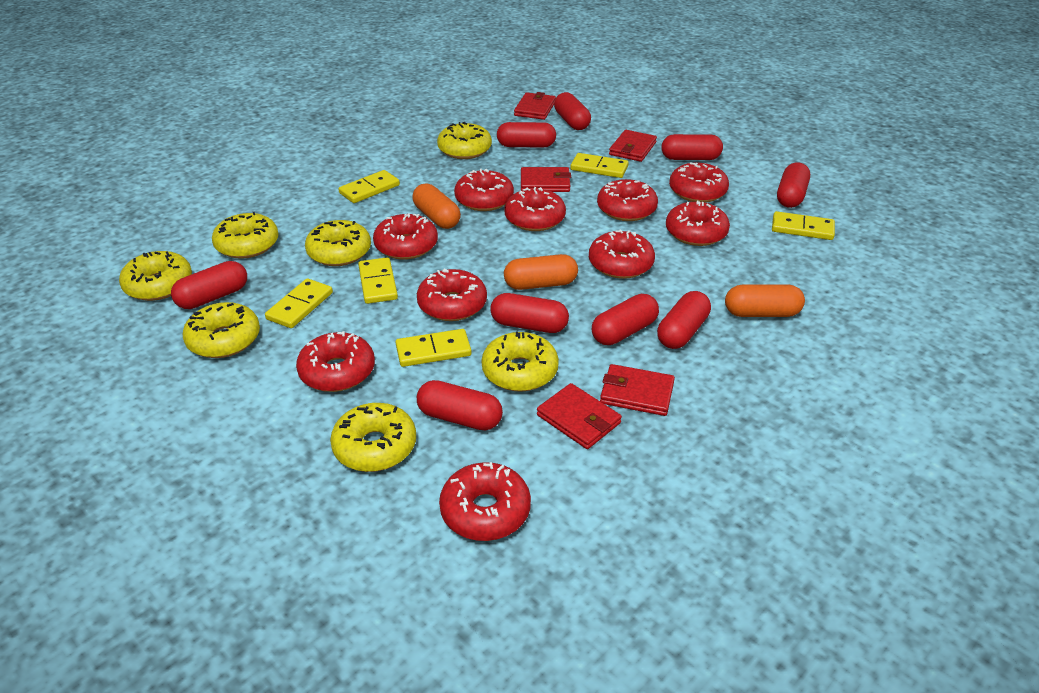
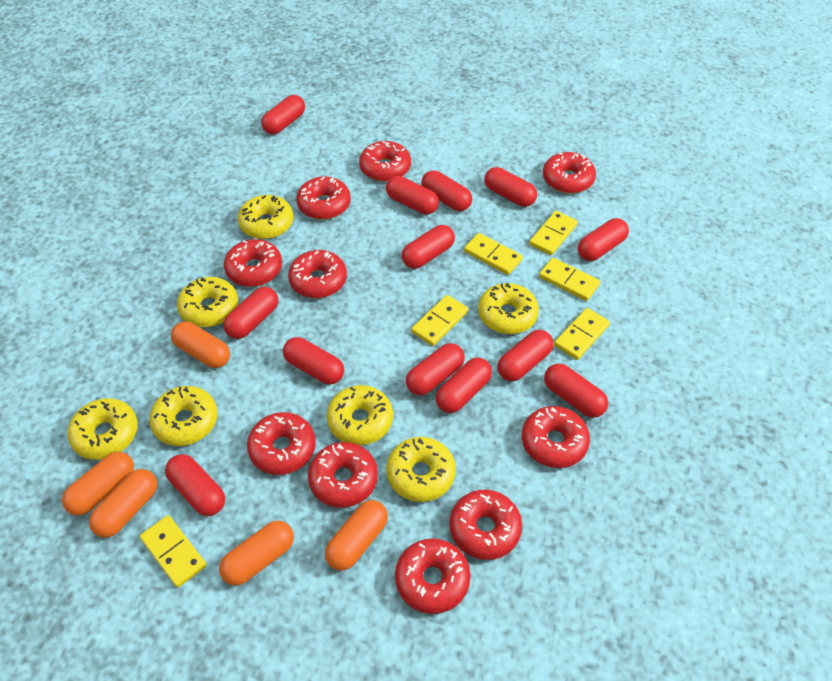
orange capsule: 3 -> 5
red capsule: 9 -> 13
red wallet: 5 -> 0

